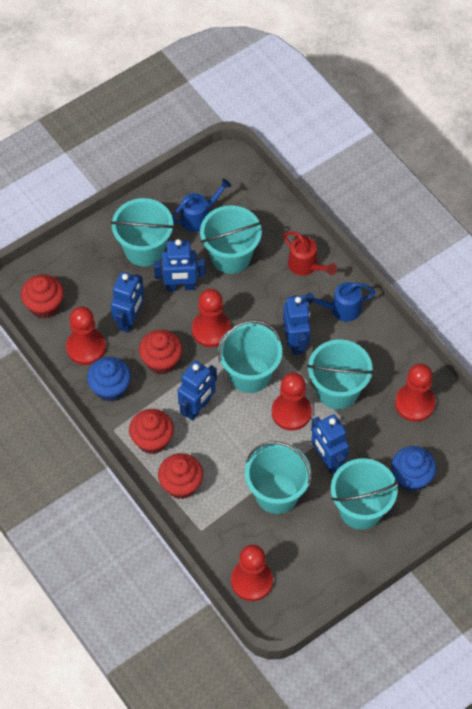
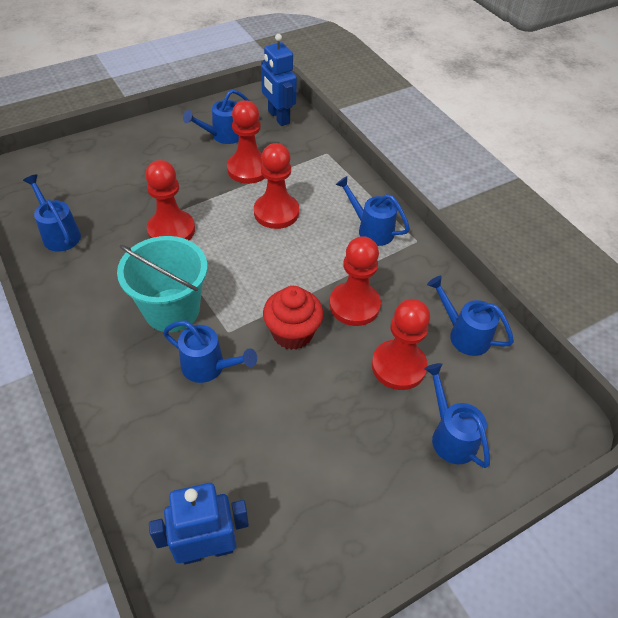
blue cupcake: 2 -> 0
blue robot: 5 -> 2
blue watering can: 2 -> 6
red cupcake: 4 -> 1
red watering can: 1 -> 0
turquoise bucket: 6 -> 1

